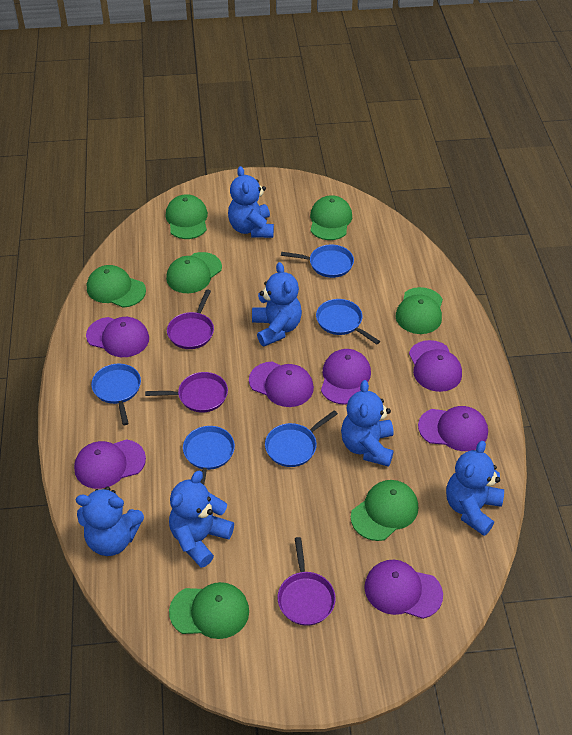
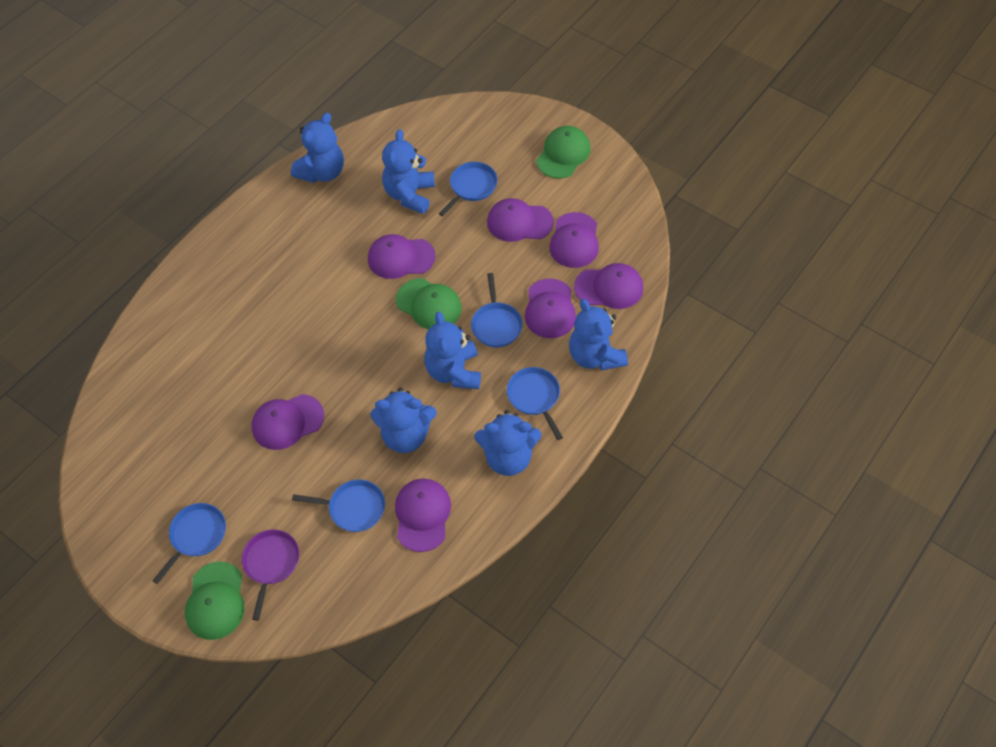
green cap: 7 -> 3
purple pan: 3 -> 1

